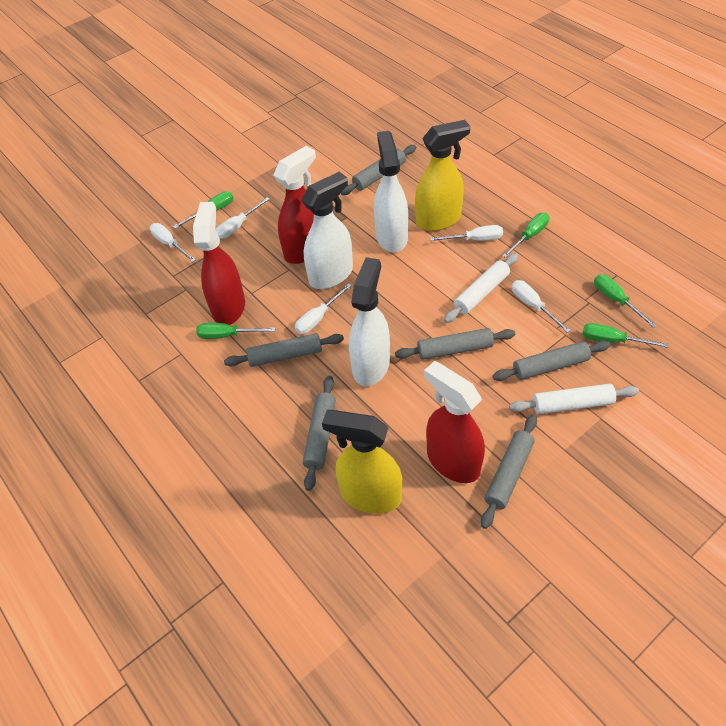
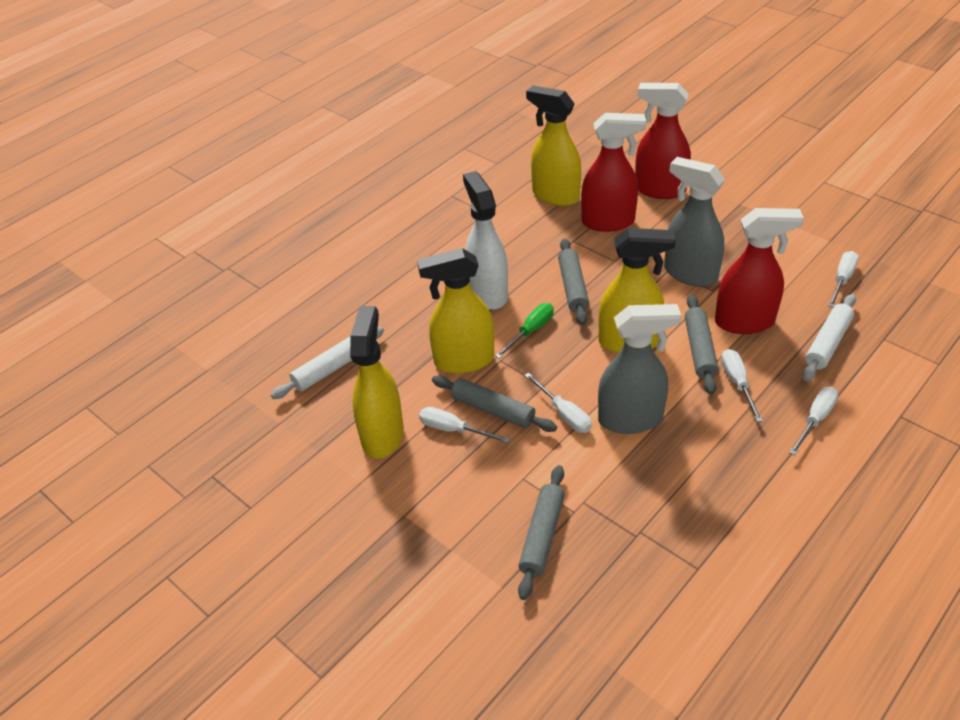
green screwdriver: 5 -> 1
grey rolling pin: 6 -> 4
grey spray bottle: 0 -> 2
white spray bottle: 3 -> 1
yellow spray bottle: 2 -> 4

